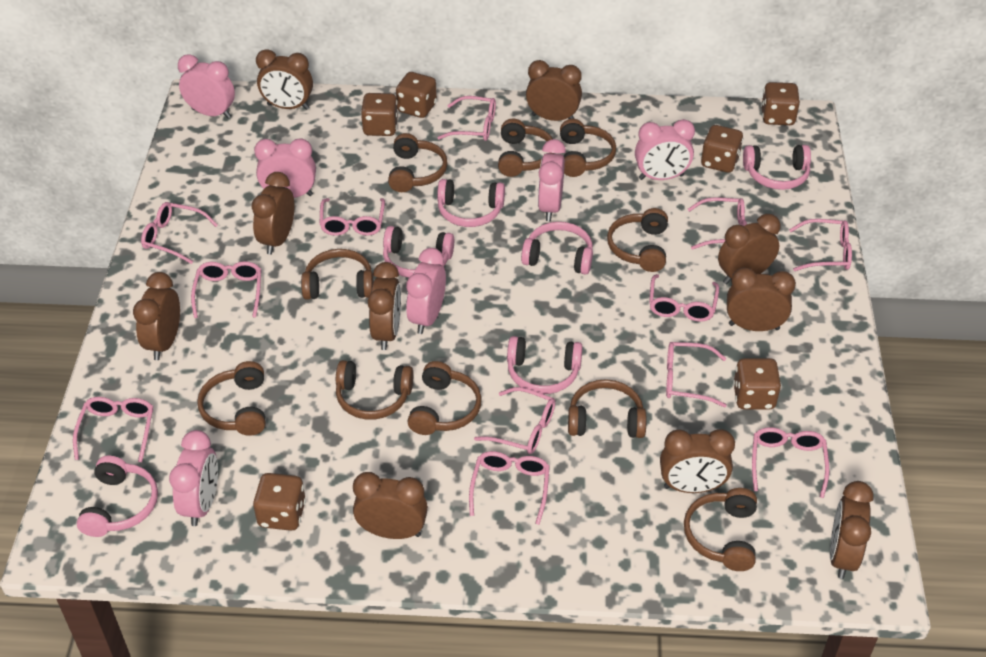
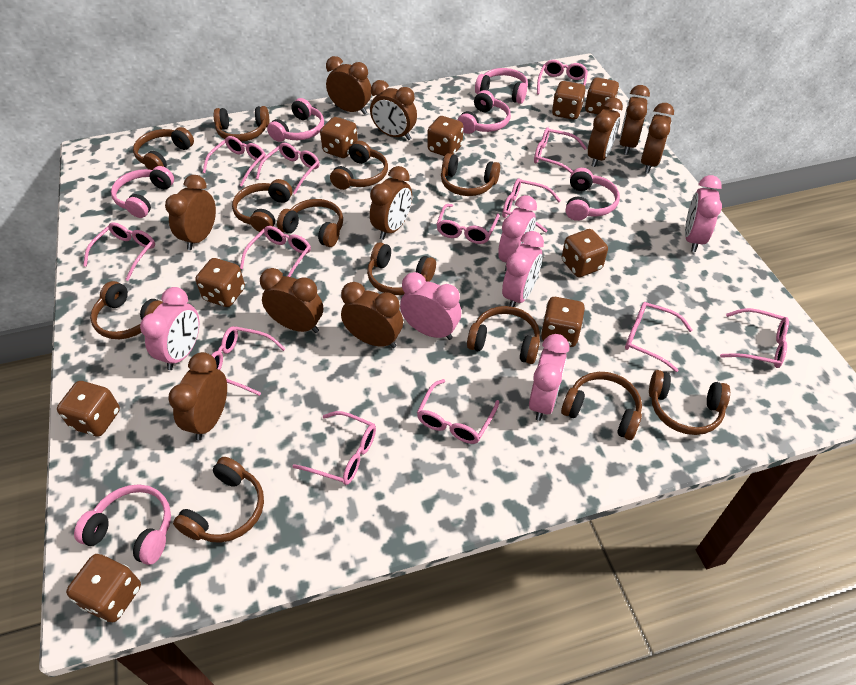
brown dice: 6 -> 9
brown headphones: 10 -> 12
pink glasses: 12 -> 13

